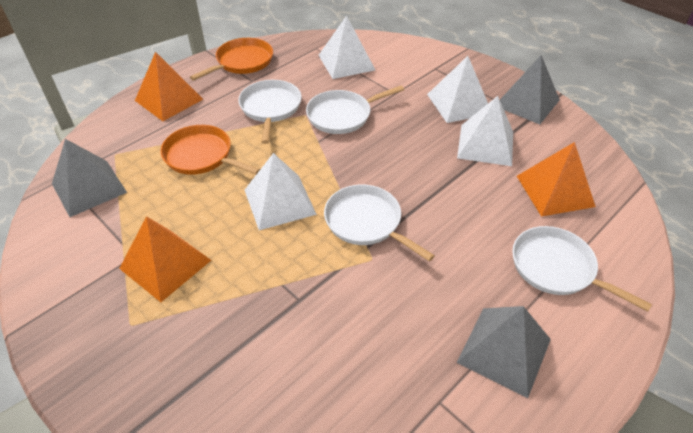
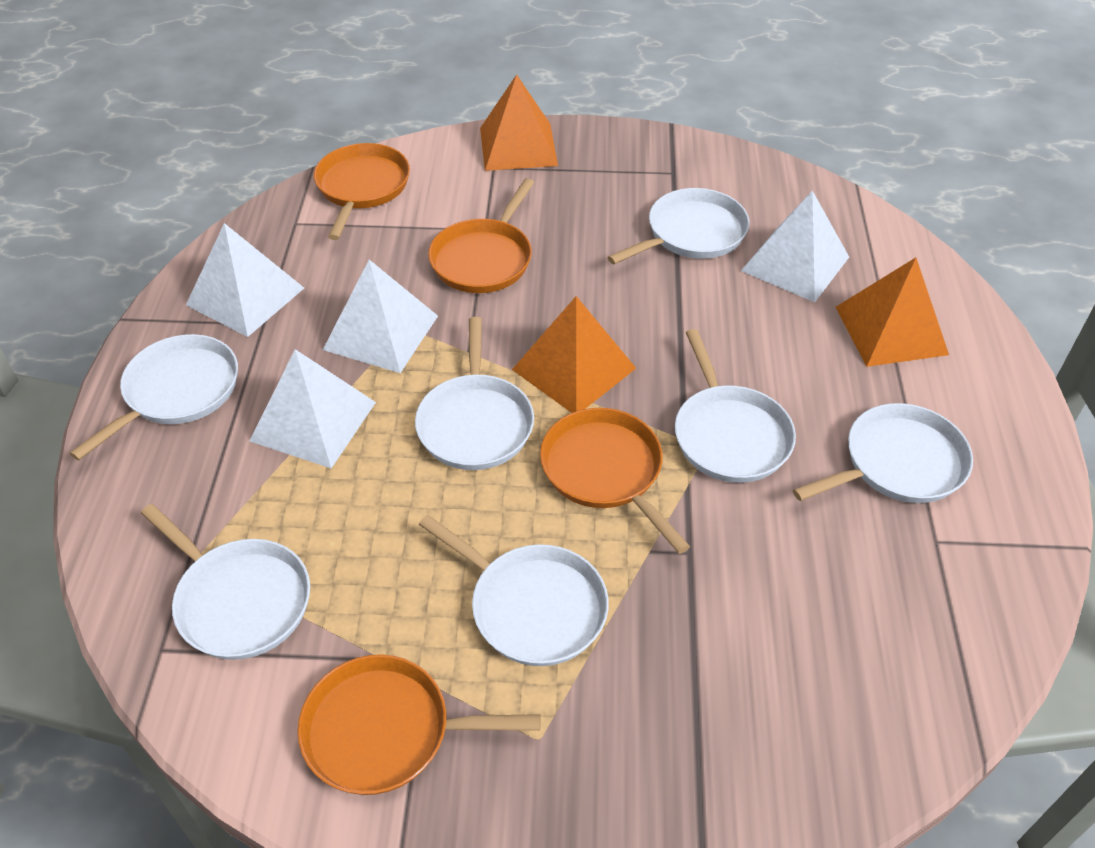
grey pyramid: 3 -> 0
orange pan: 2 -> 4
white pan: 4 -> 7

